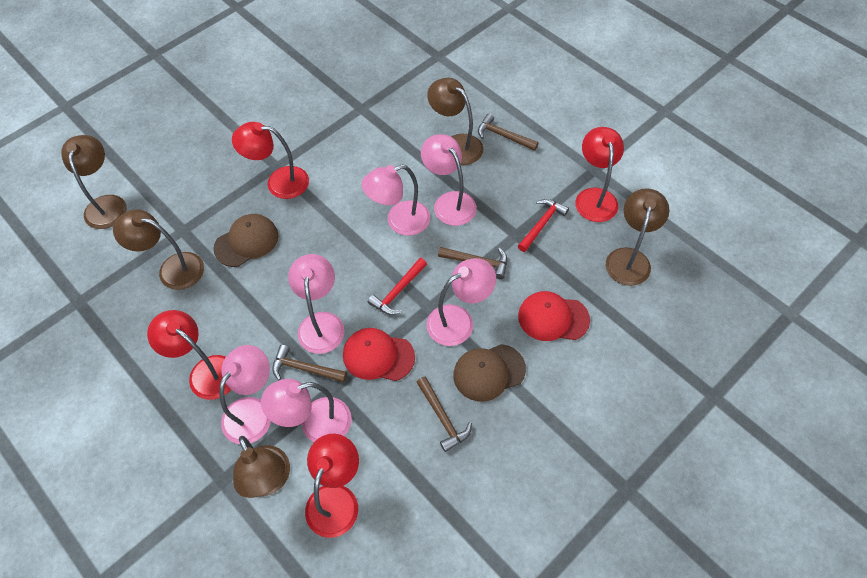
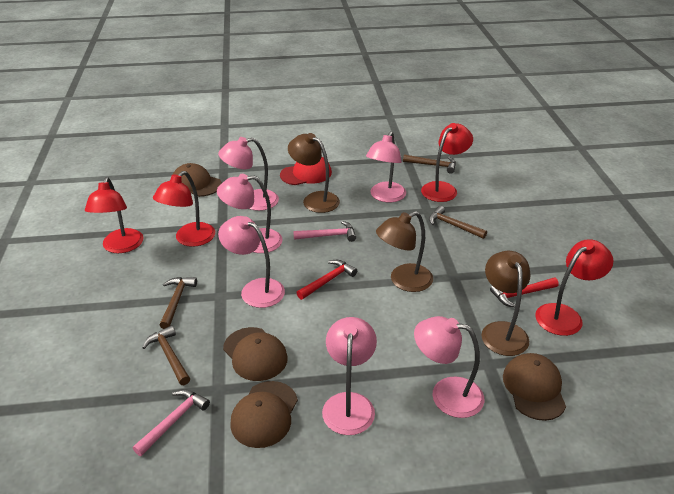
brown cap: 2 -> 4
brown lamp: 5 -> 3
pink hammer: 0 -> 2
red cap: 2 -> 1

